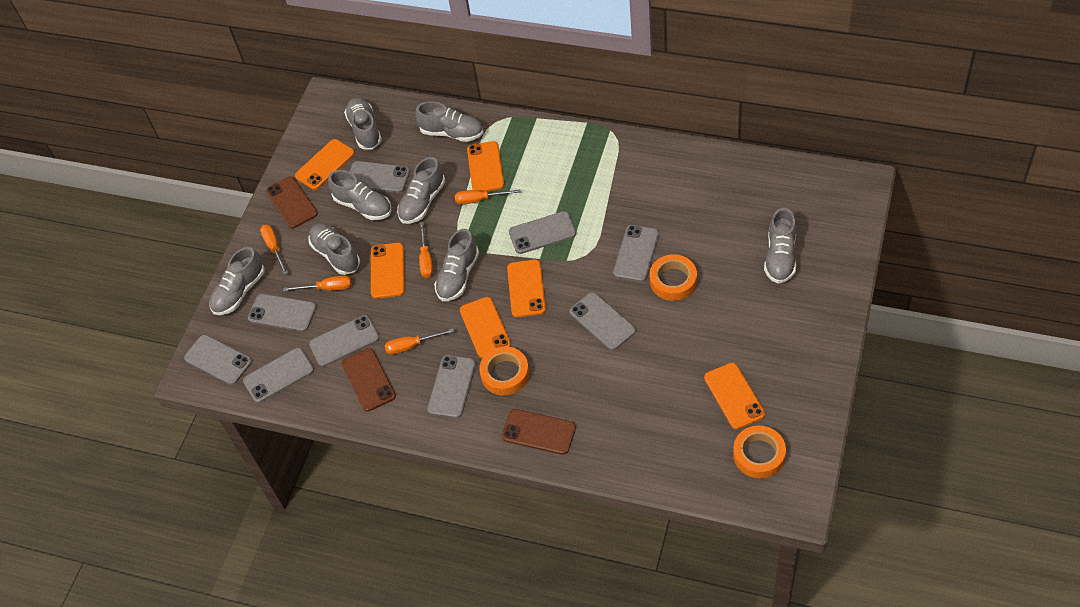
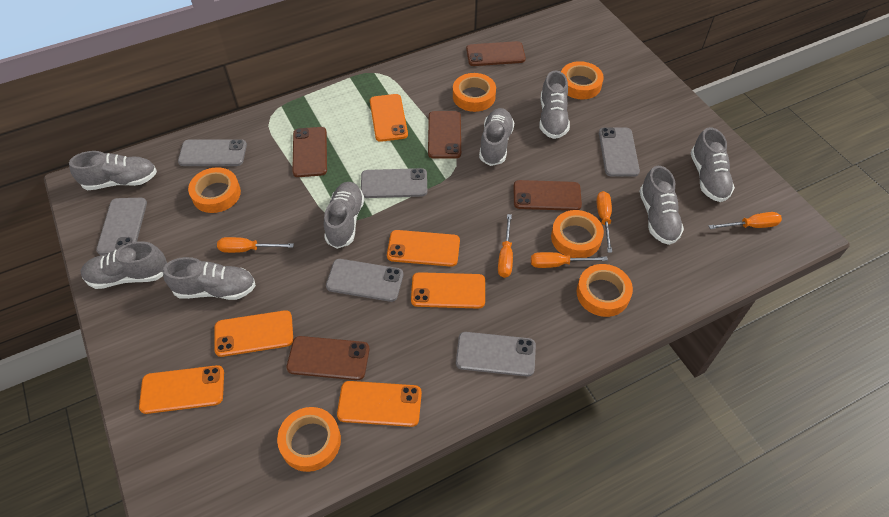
brown phone: 3 -> 5
grey phone: 9 -> 6
orange tape: 3 -> 6

